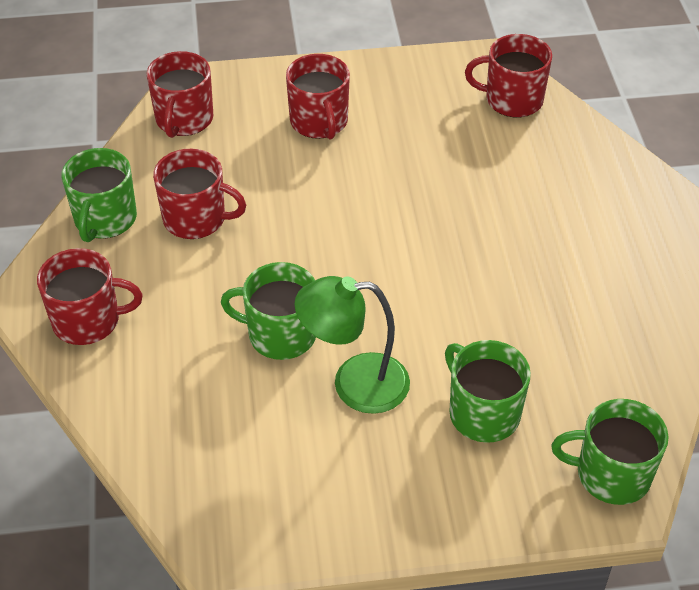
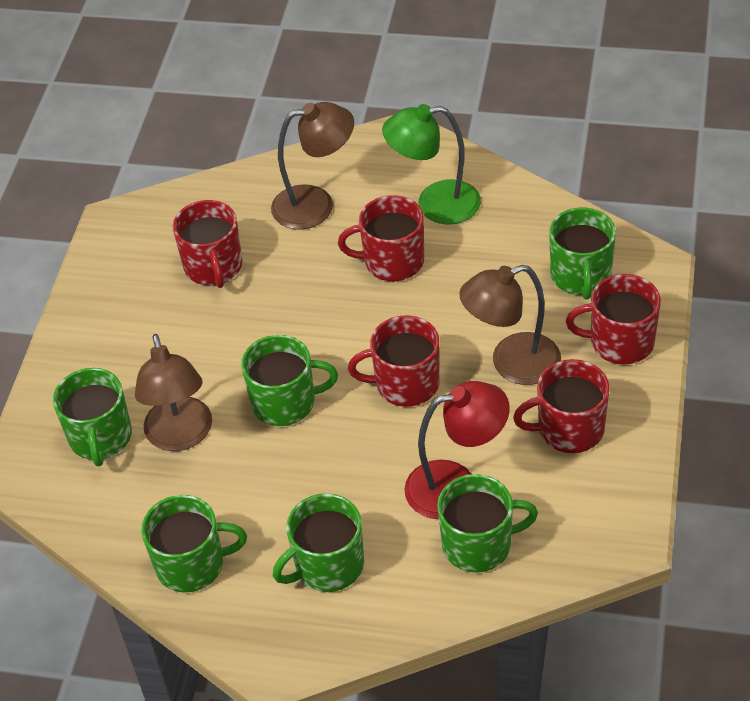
brown lamp: 0 -> 3
green mug: 4 -> 6
red lamp: 0 -> 1

